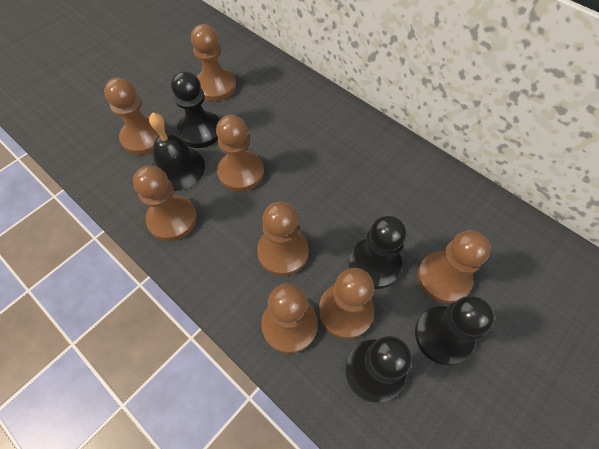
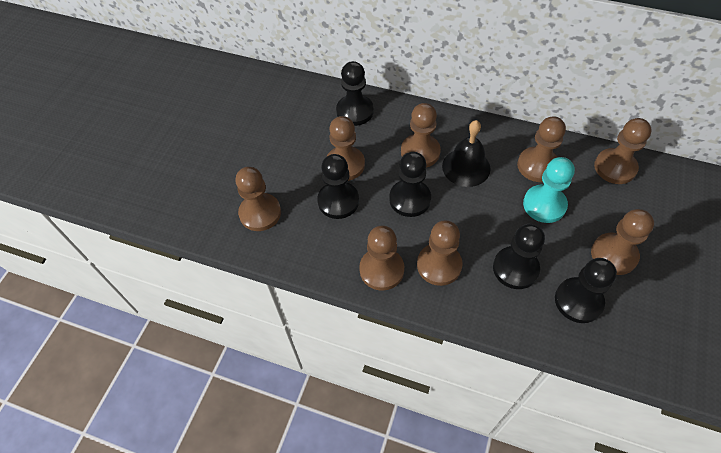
black pawn: 4 -> 5
turquoise pawn: 0 -> 1

